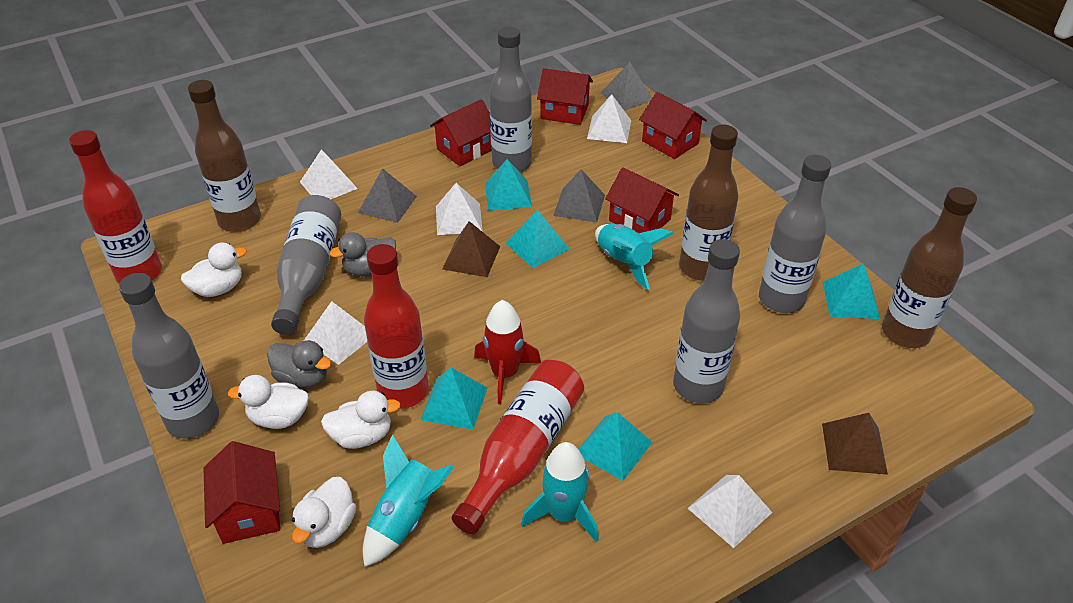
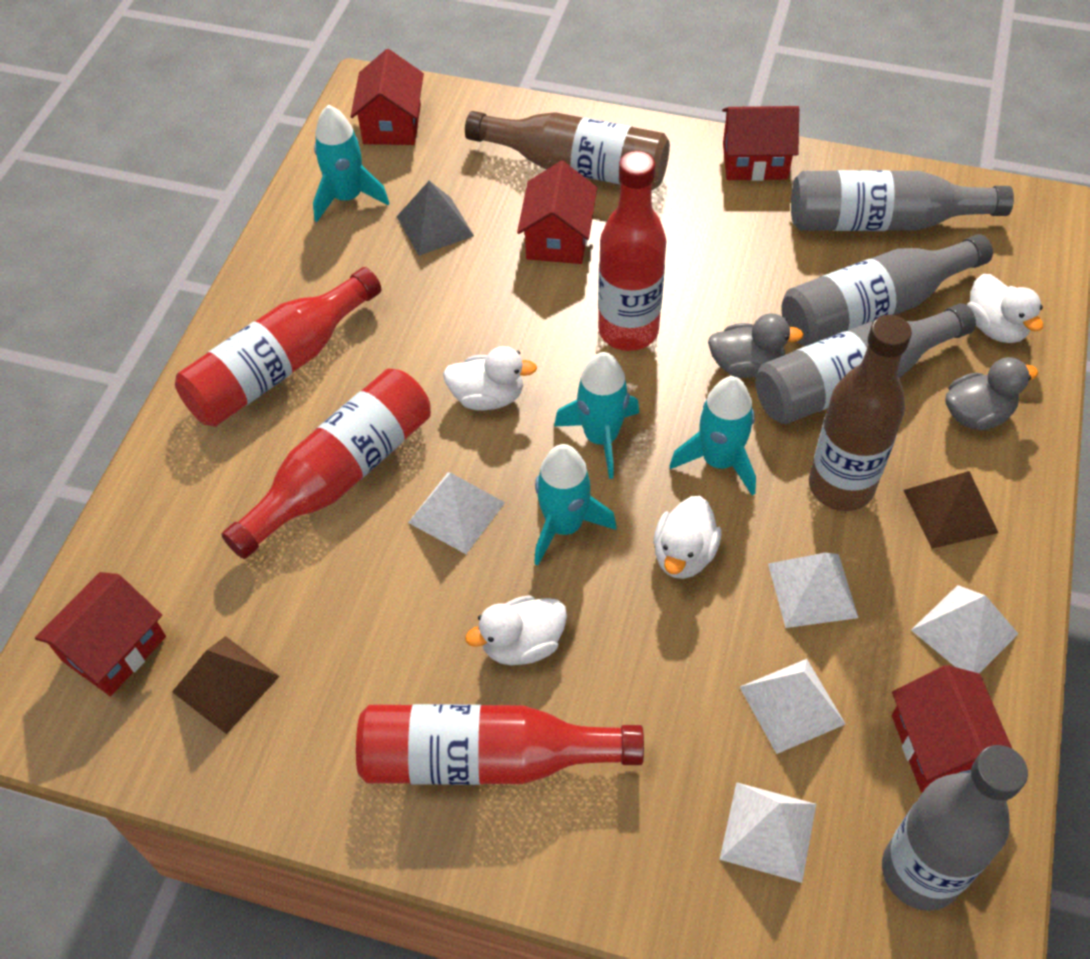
brown bottle: 3 -> 2
grey bottle: 5 -> 4
grey pyramid: 3 -> 1
red bottle: 3 -> 4
red rocket: 1 -> 0
turquoise pyramid: 5 -> 0
turquoise rocket: 3 -> 4

